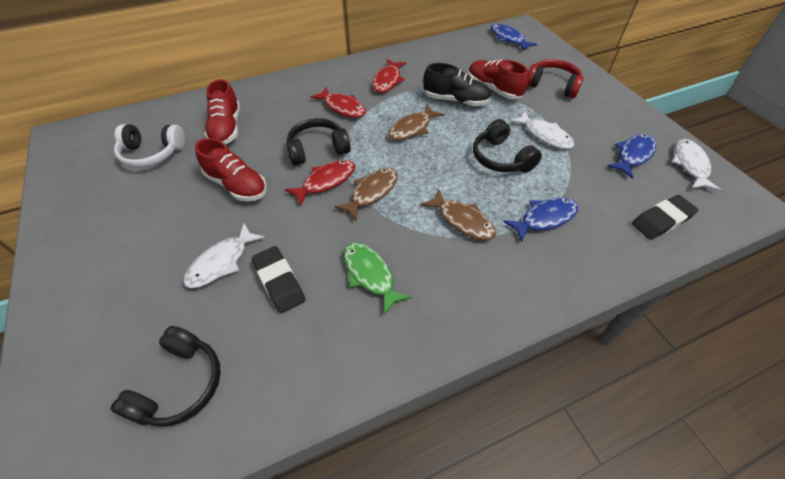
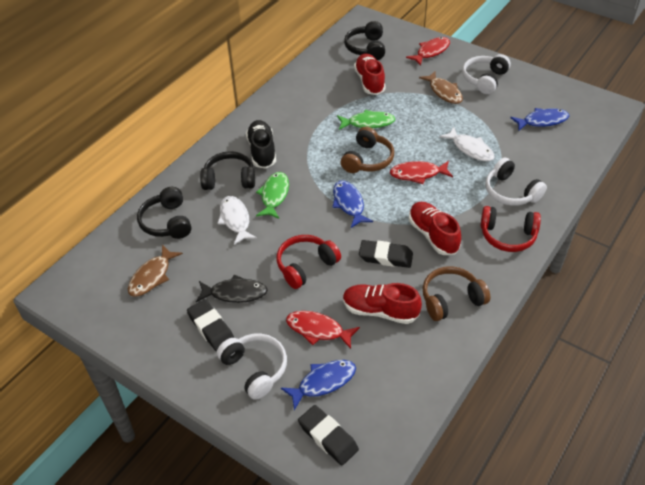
black eraser: 2 -> 3
black fish: 0 -> 1
brown fish: 3 -> 2
brown headphones: 0 -> 2
green fish: 1 -> 2
red headphones: 1 -> 2
white fish: 3 -> 2
white headphones: 1 -> 3

